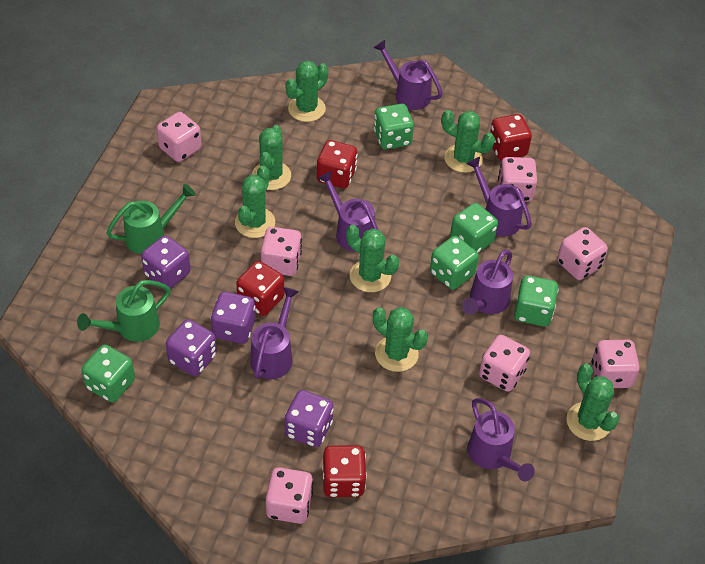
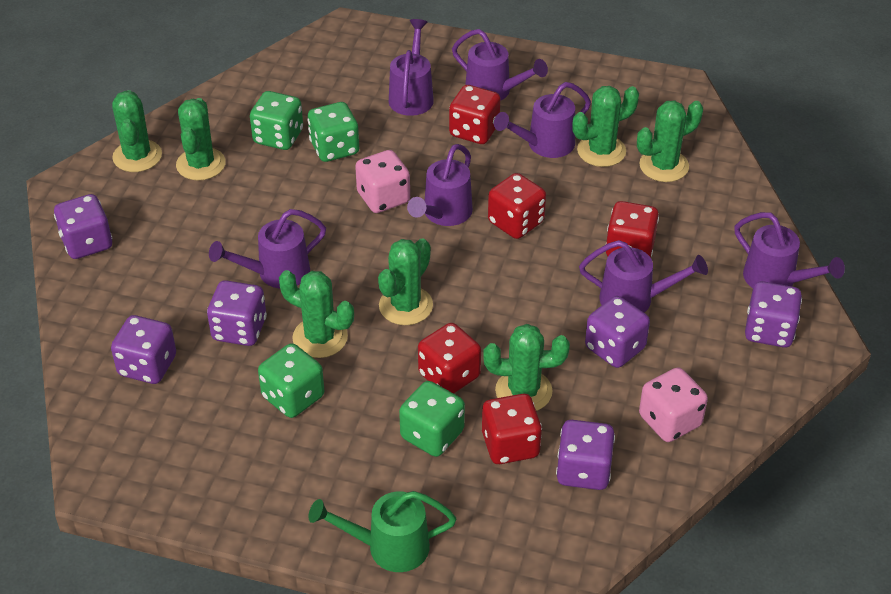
green dice: 5 -> 4
green watering can: 2 -> 1
pink dice: 7 -> 2
purple dice: 4 -> 6
purple watering can: 6 -> 7
red dice: 4 -> 5

